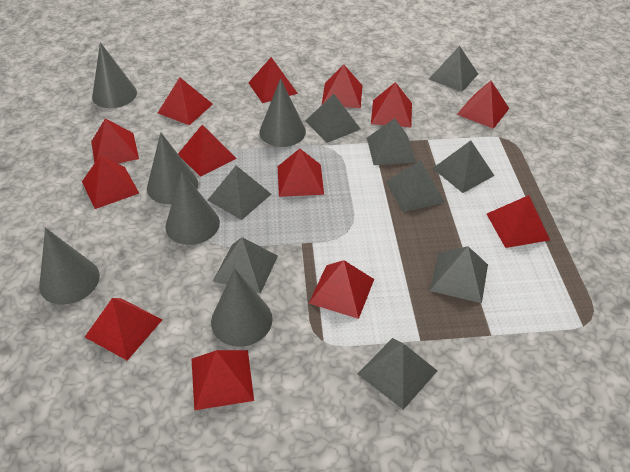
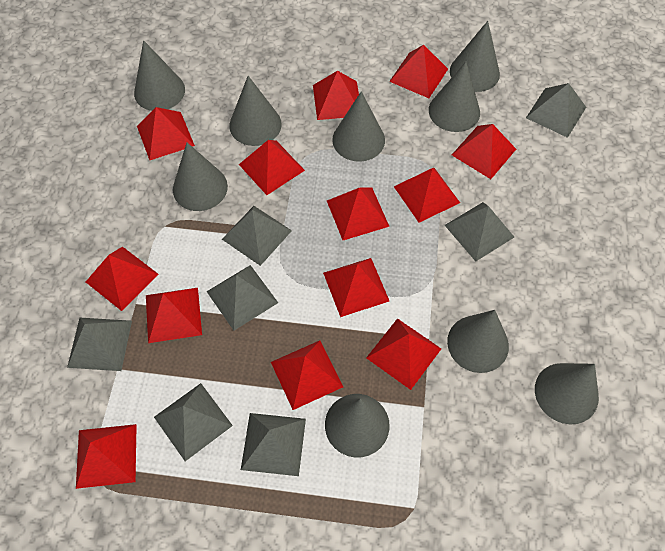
grey cone: 6 -> 9
grey pyramid: 9 -> 7

